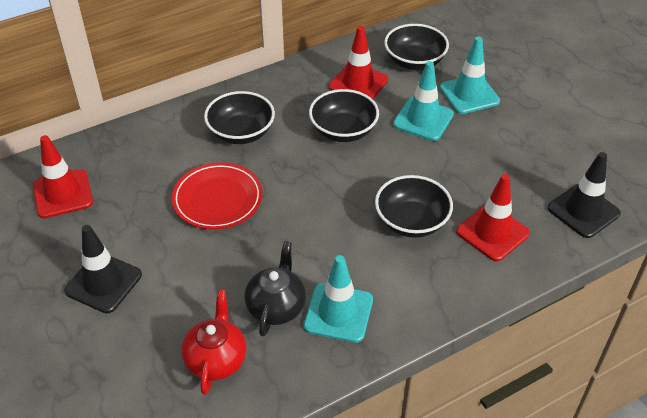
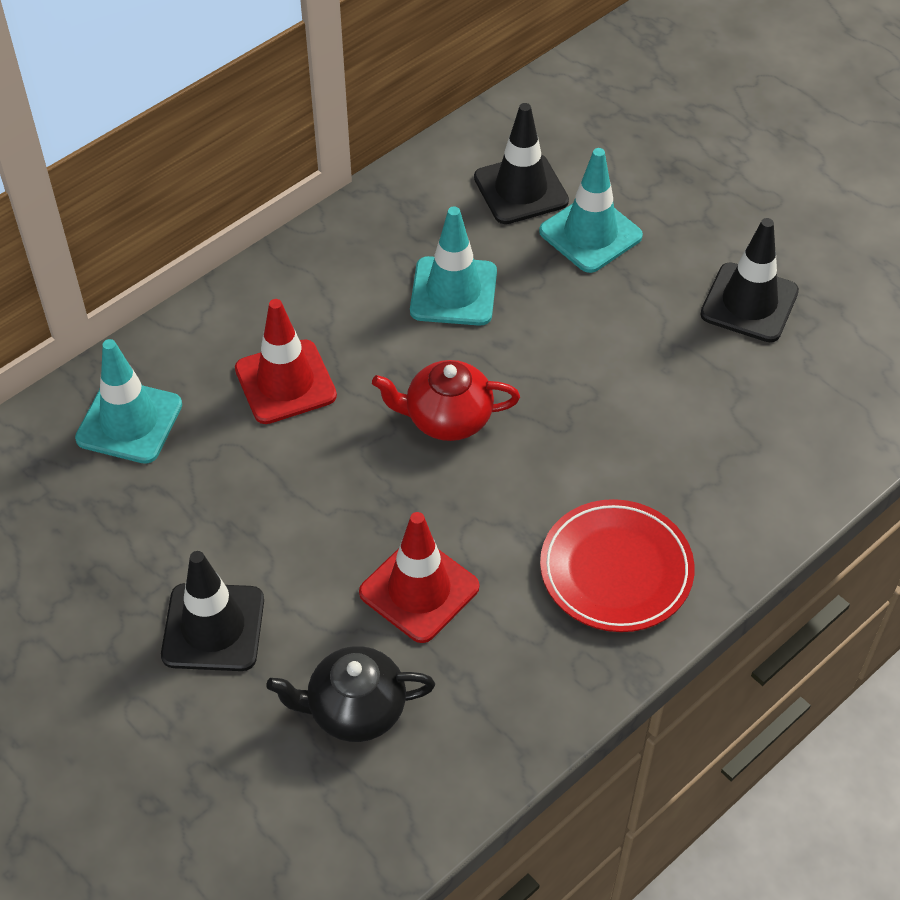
black bowl: 4 -> 0
black traffic cone: 2 -> 3
red traffic cone: 3 -> 2

